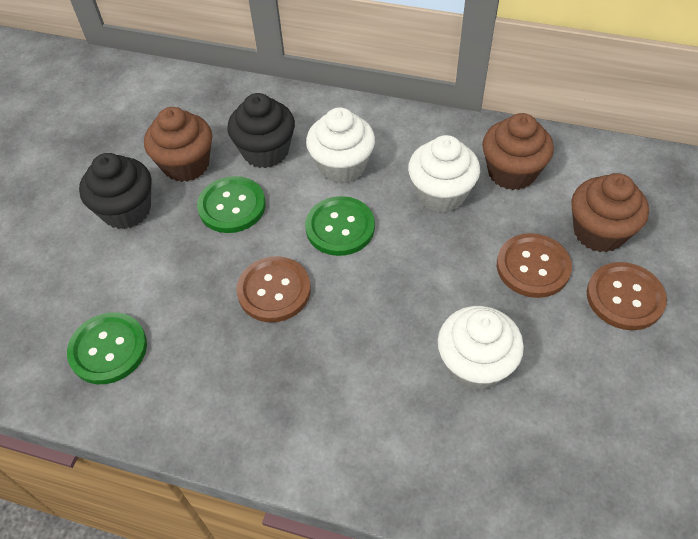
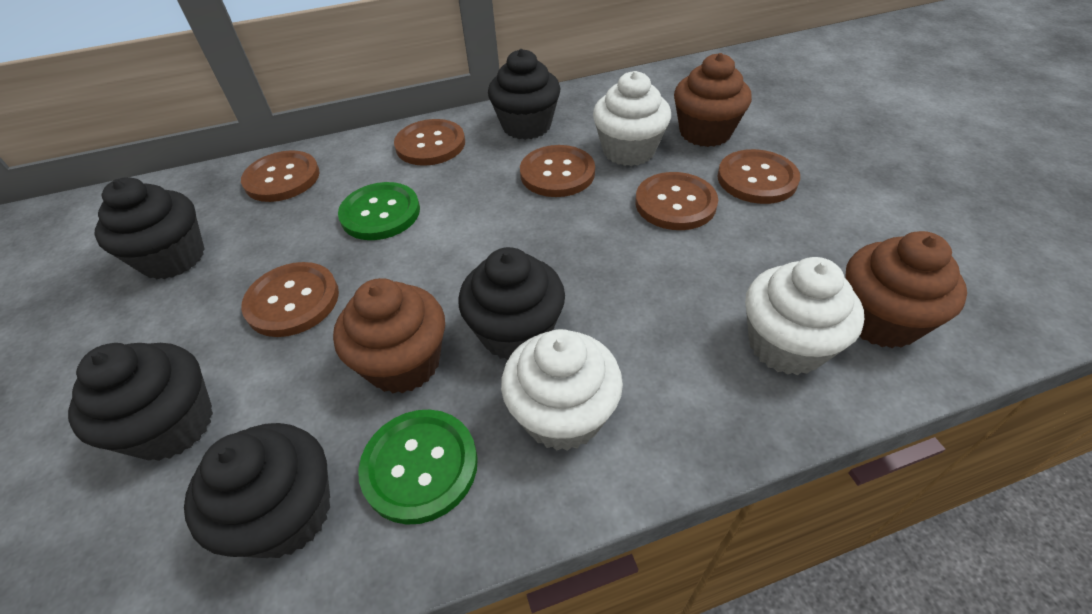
black cupcake: 2 -> 5
brown button: 3 -> 6
green button: 3 -> 2

